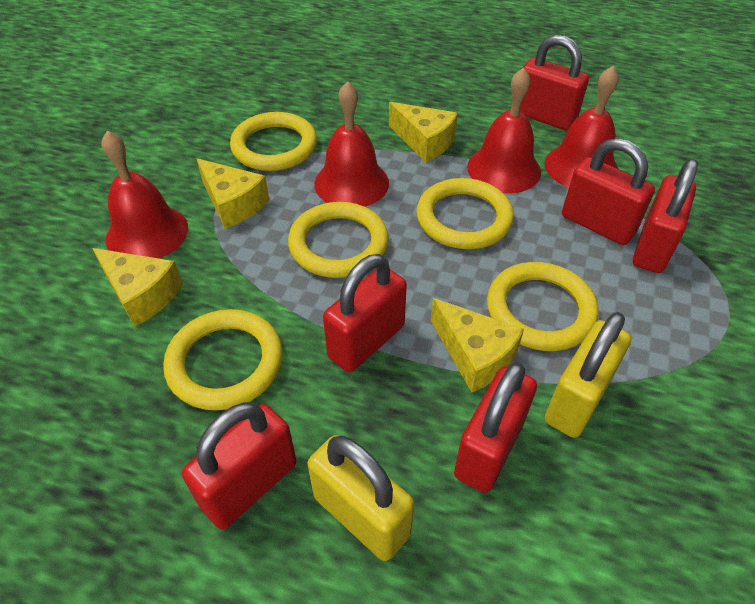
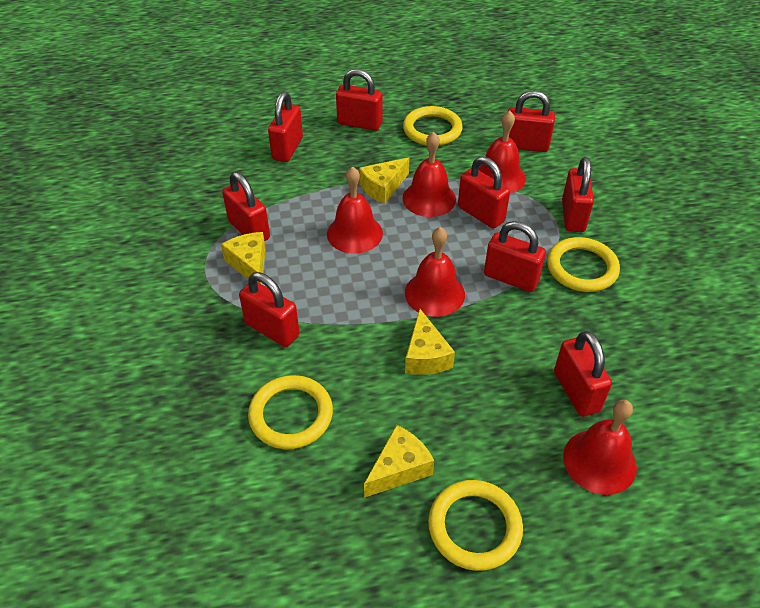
red bell: 4 -> 5
red padlock: 6 -> 9
yellow padlock: 2 -> 0
yellow ring: 5 -> 4

